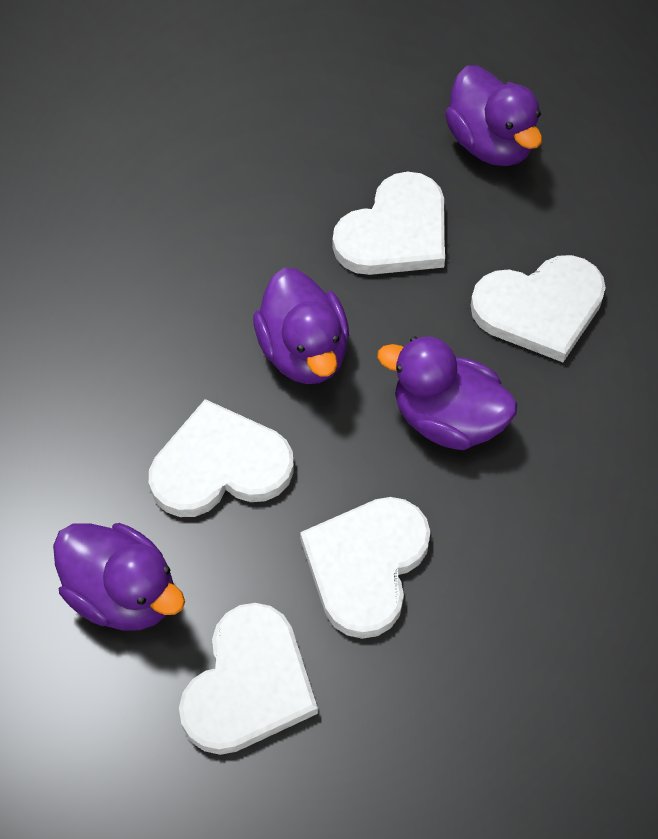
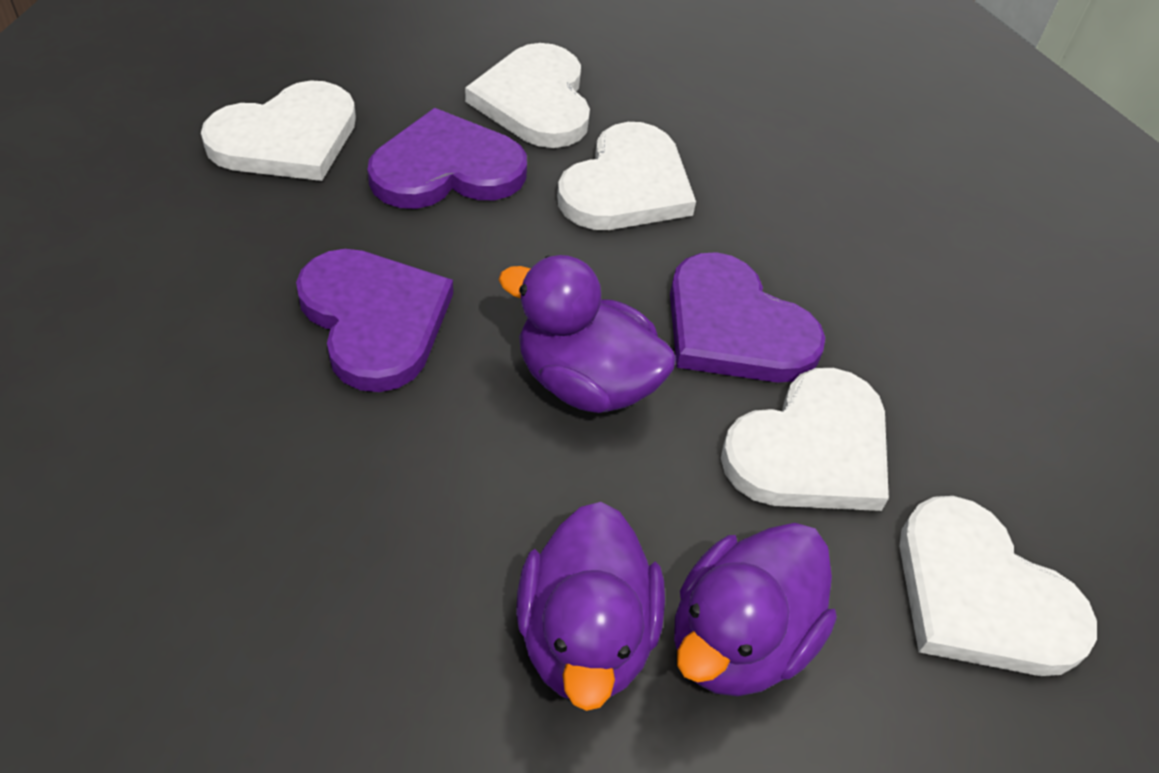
purple duck: 4 -> 3
purple heart: 0 -> 3

